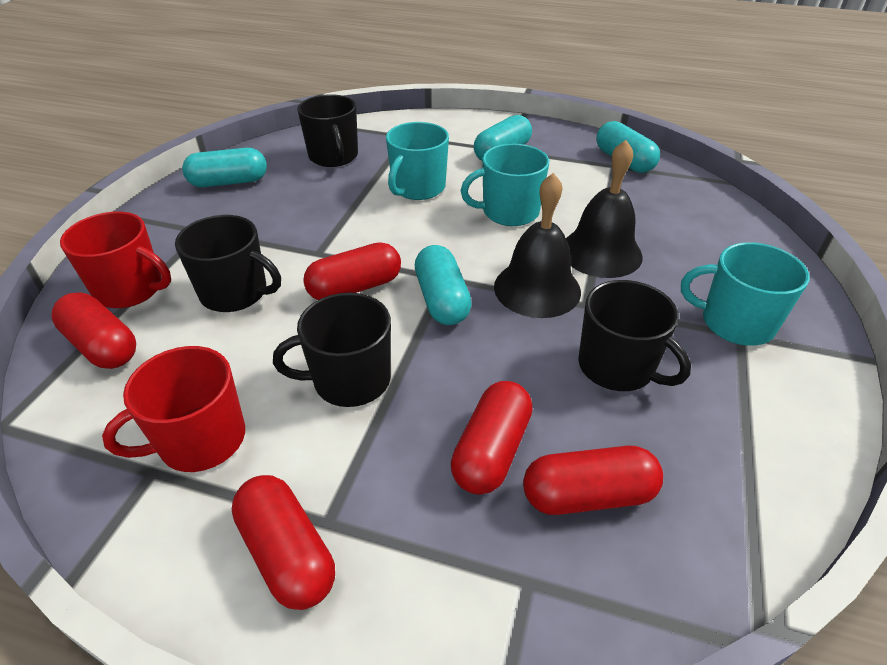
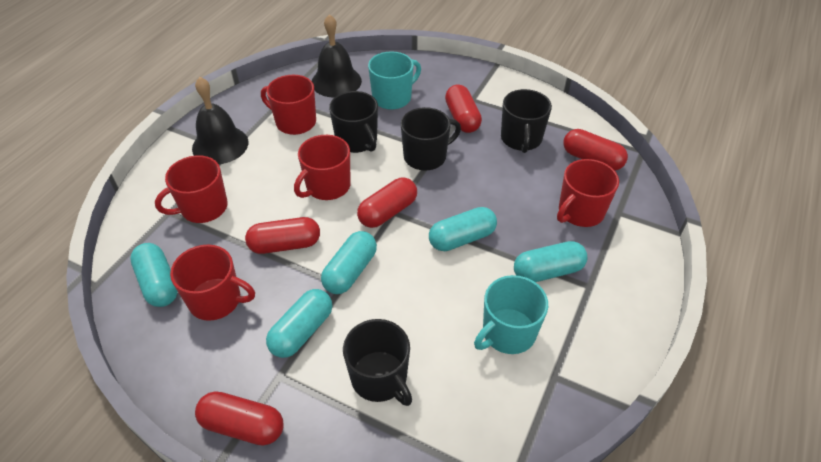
red mug: 2 -> 5
turquoise capsule: 4 -> 5
turquoise mug: 3 -> 2

